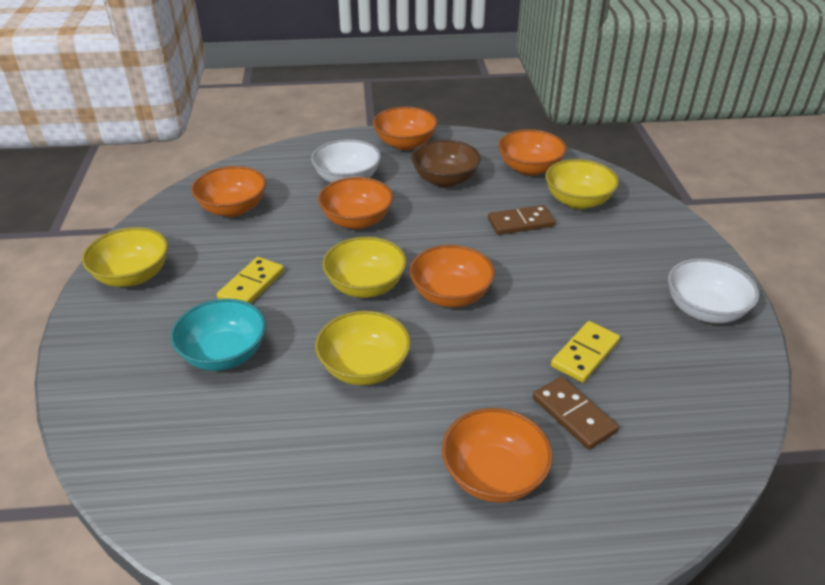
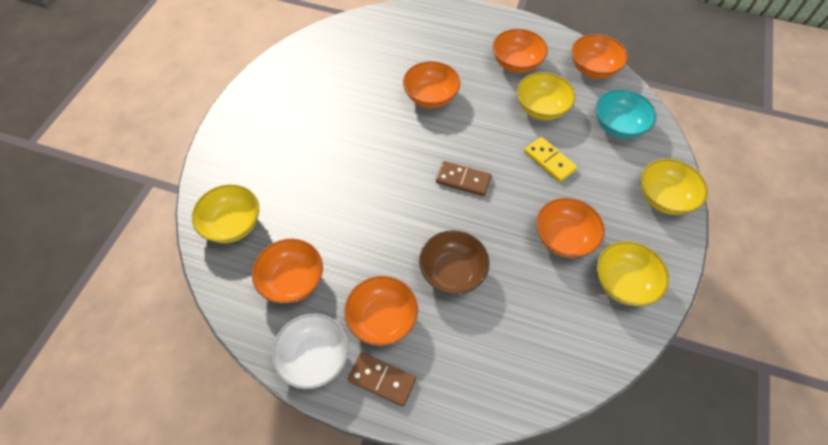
white bowl: 2 -> 1
yellow domino: 2 -> 1

